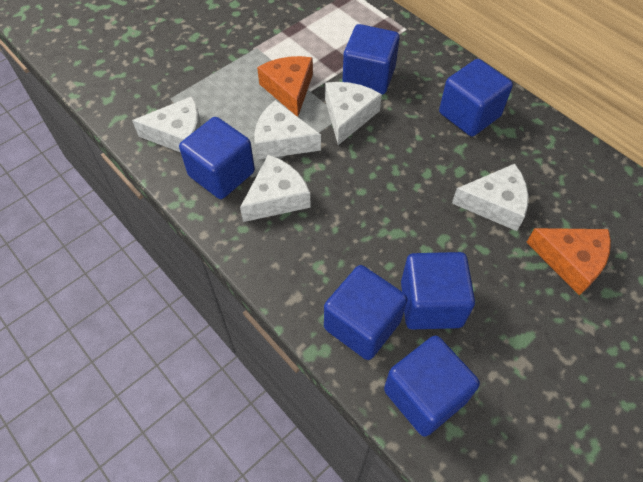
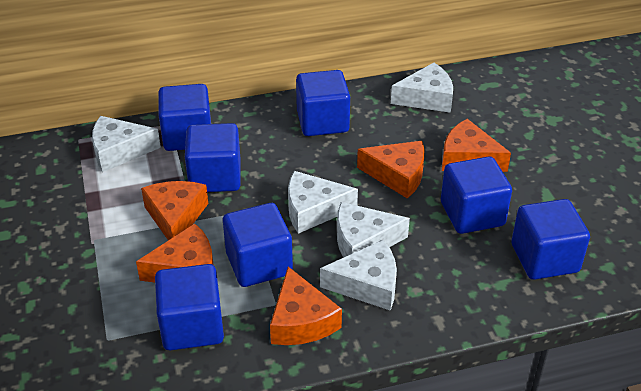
blue cube: 6 -> 7
orange cheese: 2 -> 5

